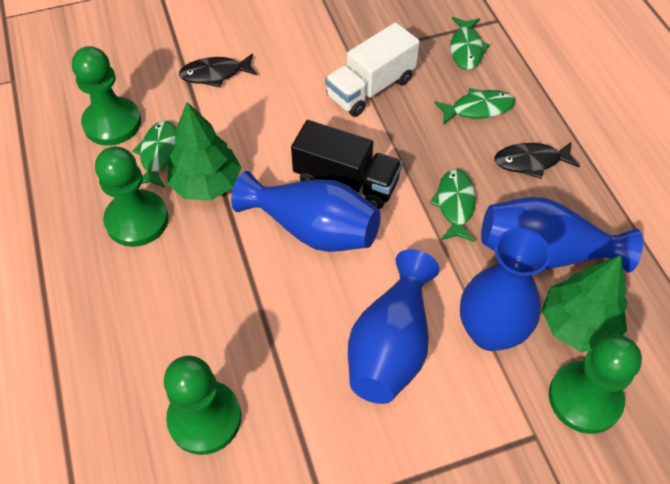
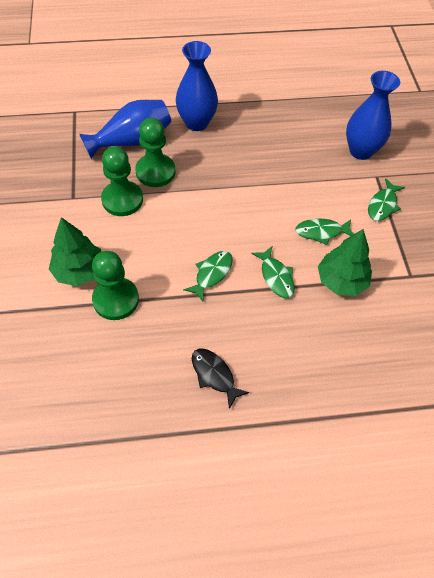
black fish: 2 -> 1
black truck: 1 -> 0
blue vase: 4 -> 3
green pawn: 4 -> 3
white truck: 1 -> 0

